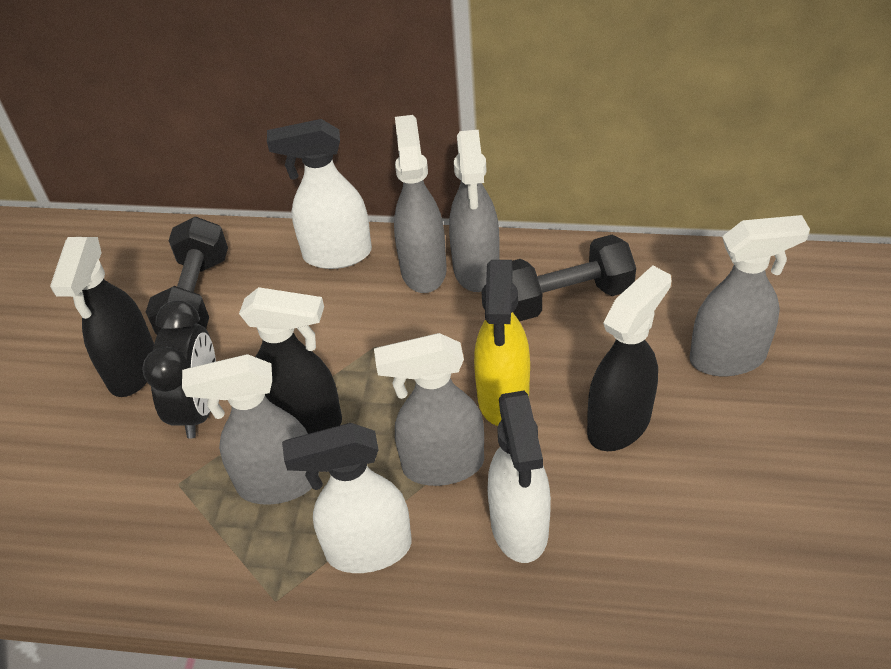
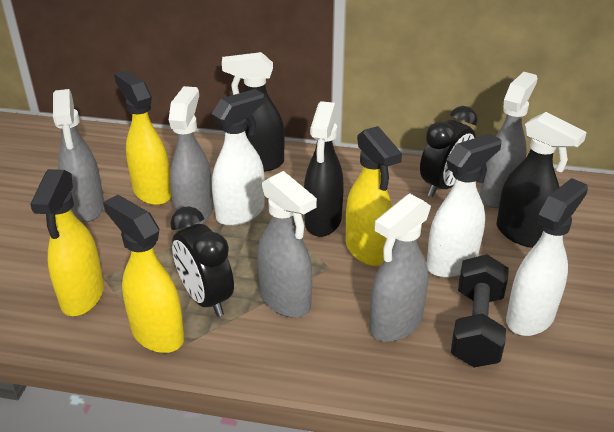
black clock: 1 -> 2
black dumbbell: 2 -> 1
yellow spray bottle: 1 -> 4

